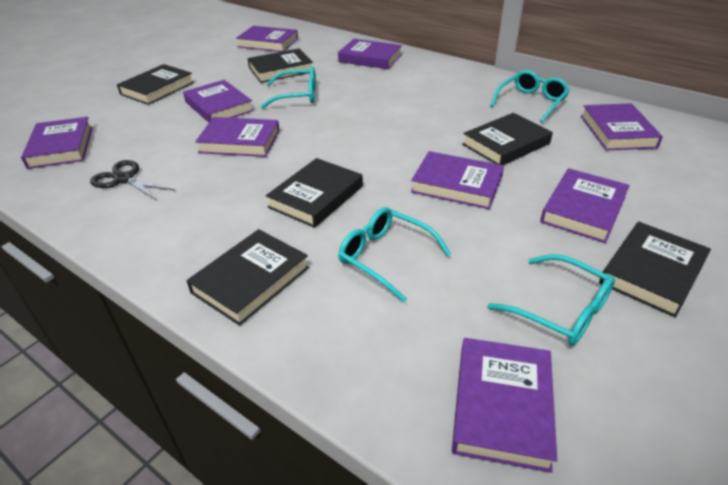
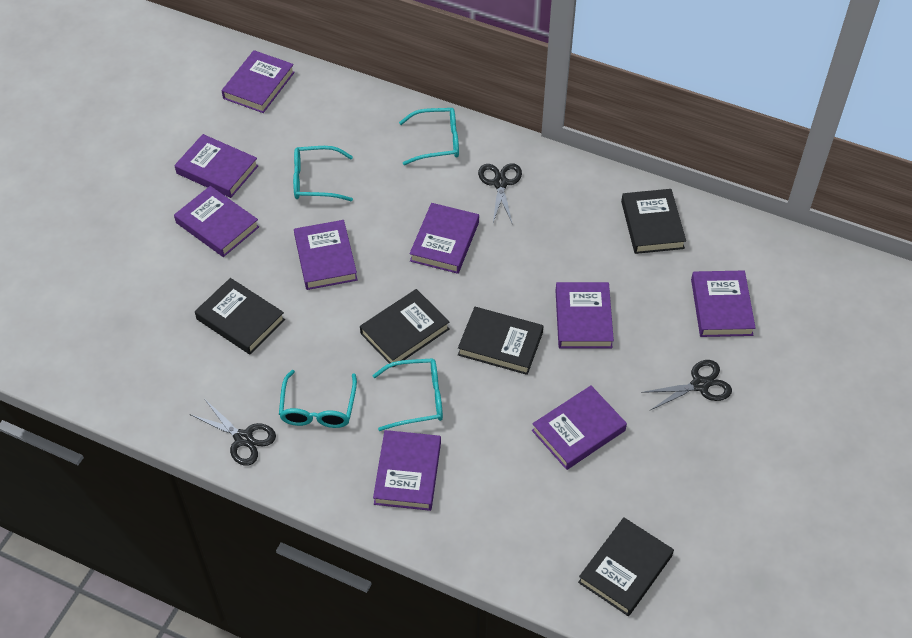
black book: 6 -> 5
black scissors: 1 -> 3

